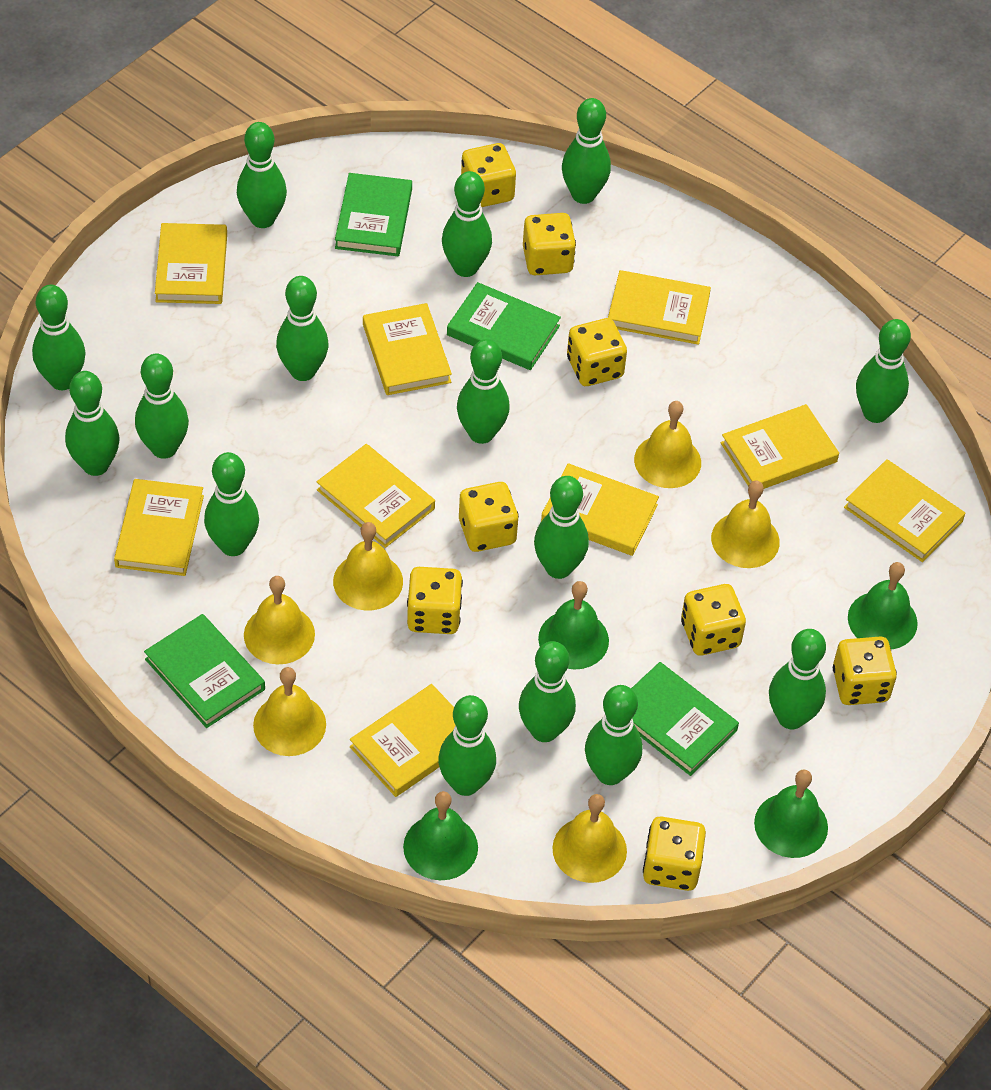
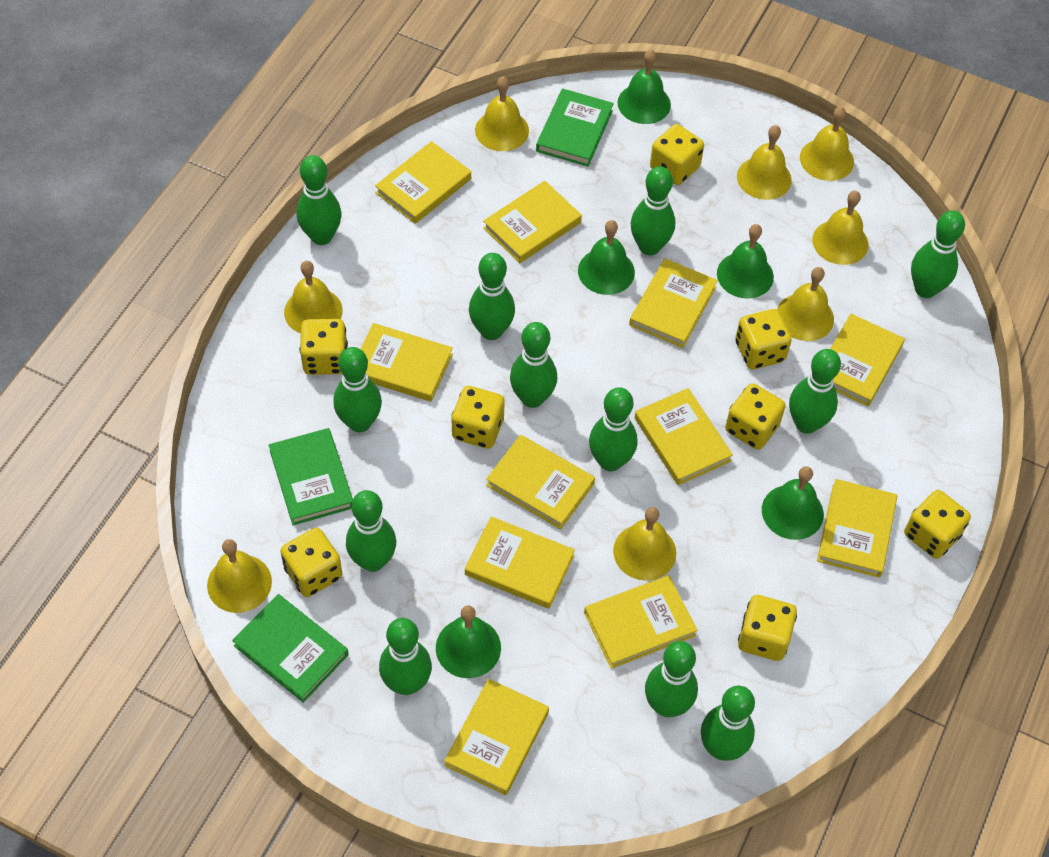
green bell: 4 -> 5
green book: 4 -> 3
green bowling pin: 15 -> 12
yellow bell: 6 -> 8
yellow book: 9 -> 11

